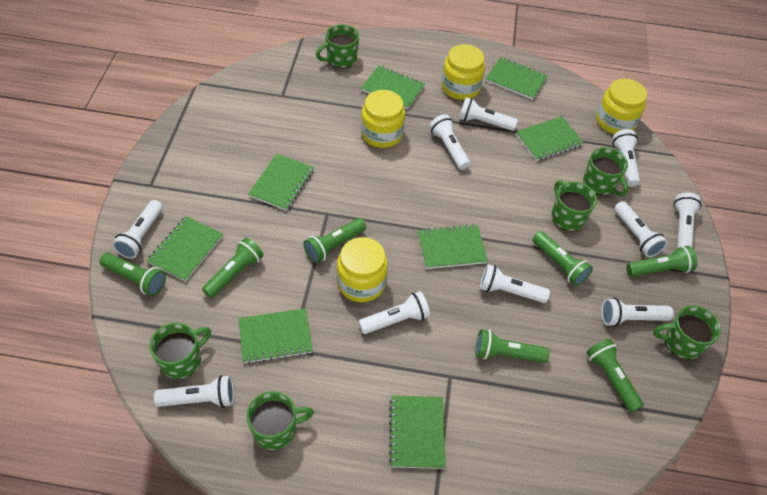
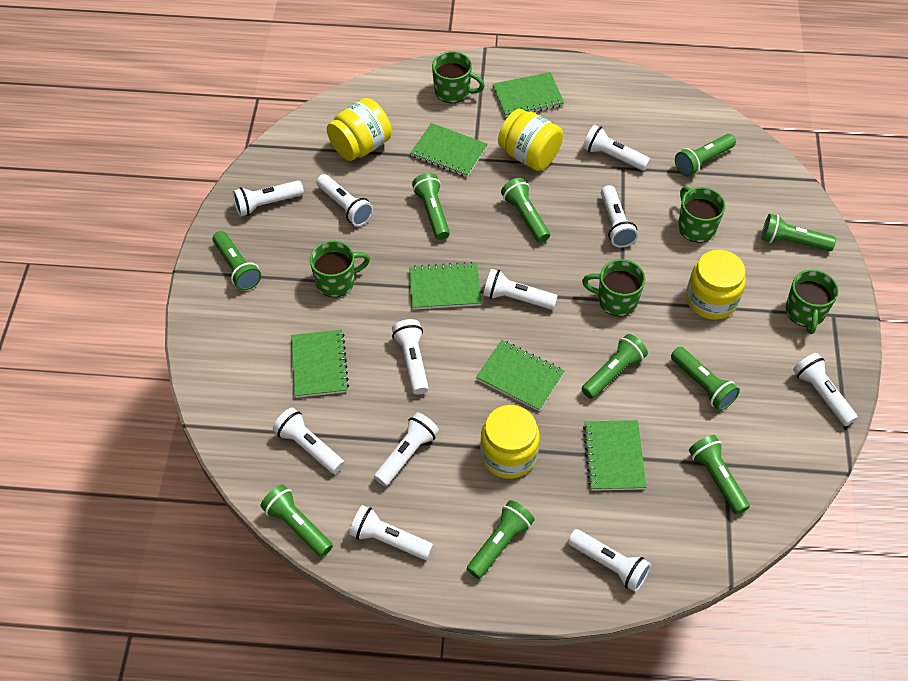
green flashlight: 7 -> 10
green mug: 6 -> 5
green notebook: 8 -> 6
white flashlight: 10 -> 11

